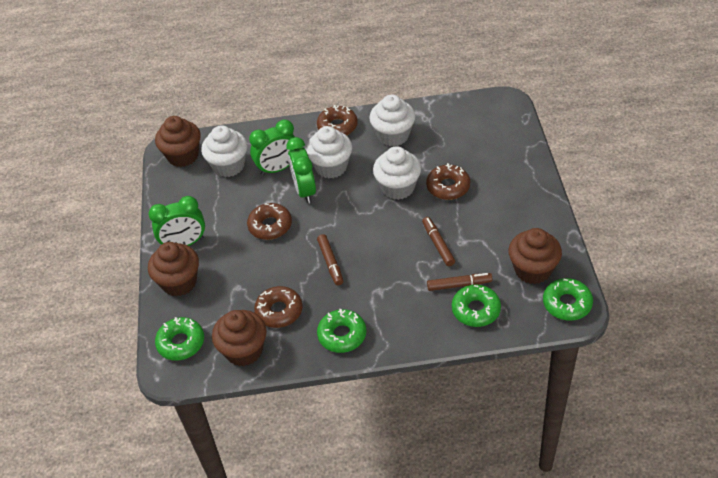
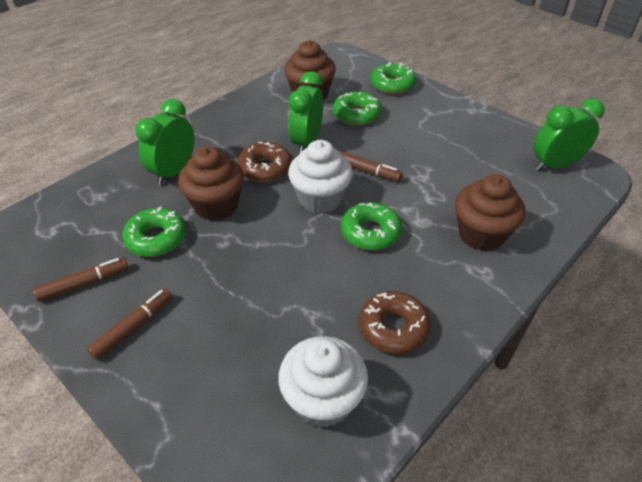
brown cupcake: 4 -> 3
brown donut: 4 -> 2
white cupcake: 4 -> 2

